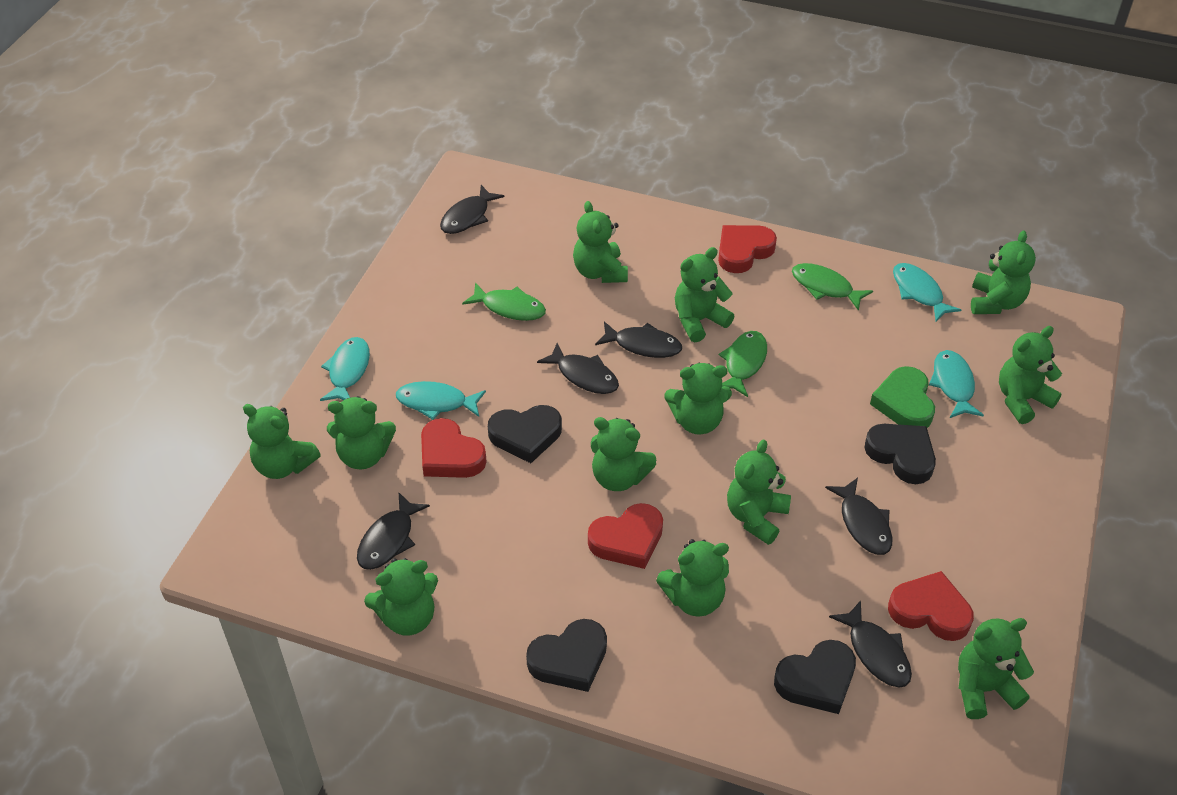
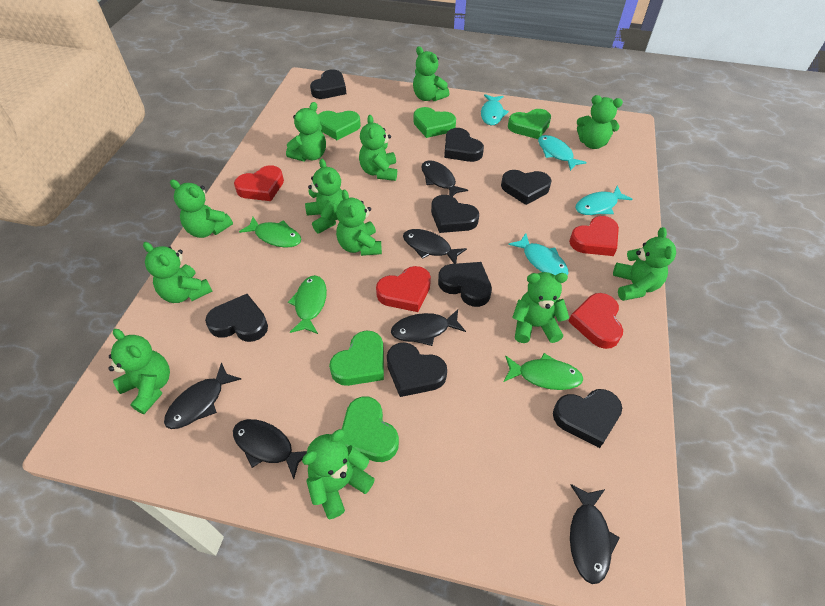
black heart: 4 -> 8
green heart: 1 -> 5

